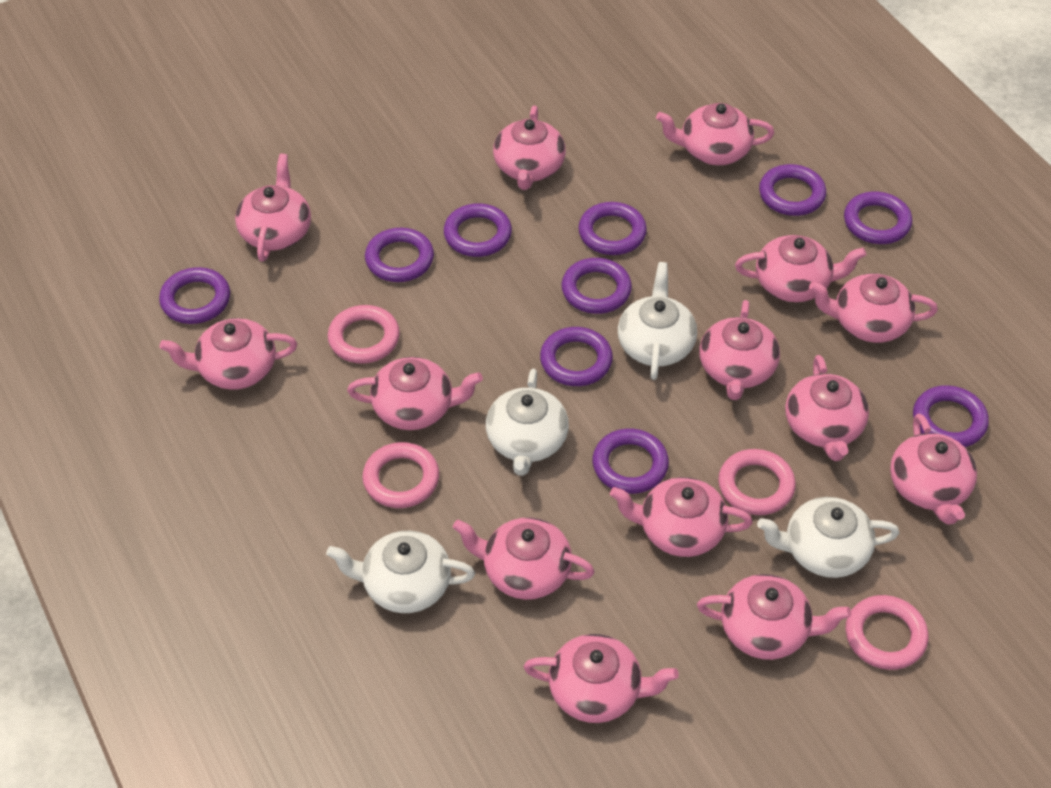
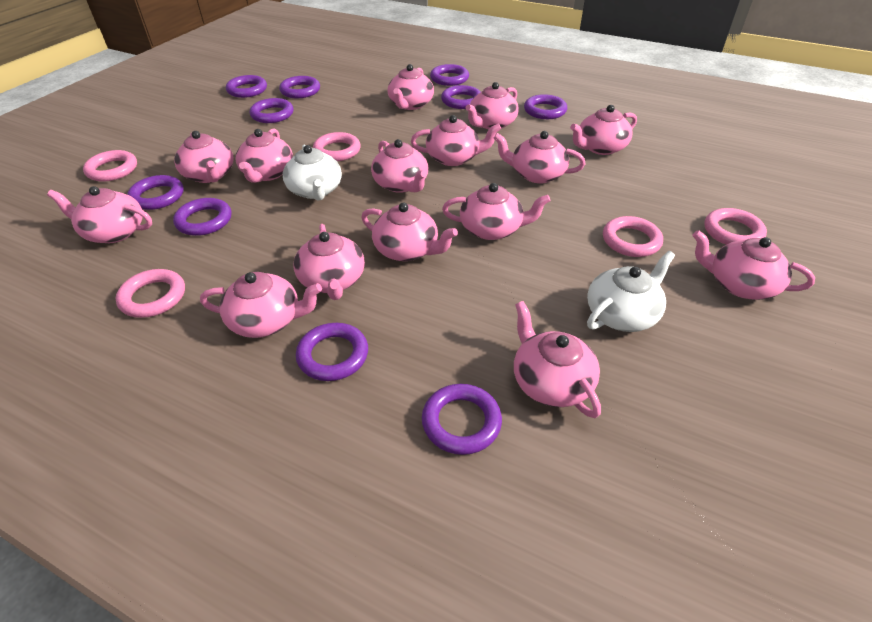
pink ring: 4 -> 5
pink teapot: 14 -> 15
white teapot: 4 -> 2

